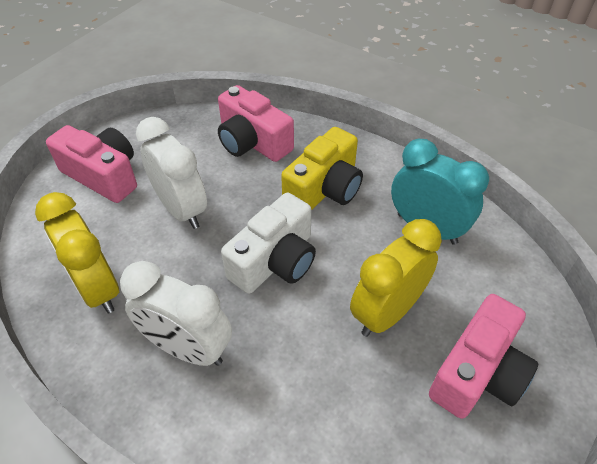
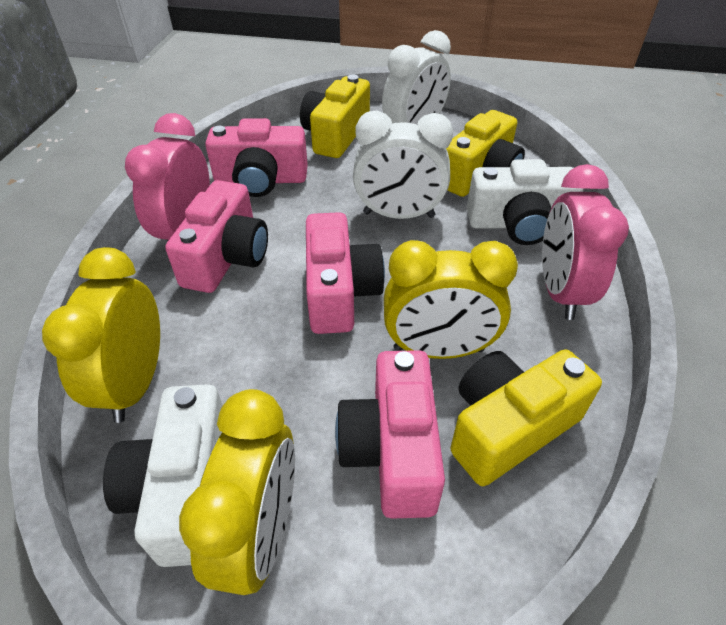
pink camera: 3 -> 4
pink clock: 0 -> 2
turquoise clock: 1 -> 0
white camera: 1 -> 2
yellow camera: 1 -> 3
yellow clock: 2 -> 3

